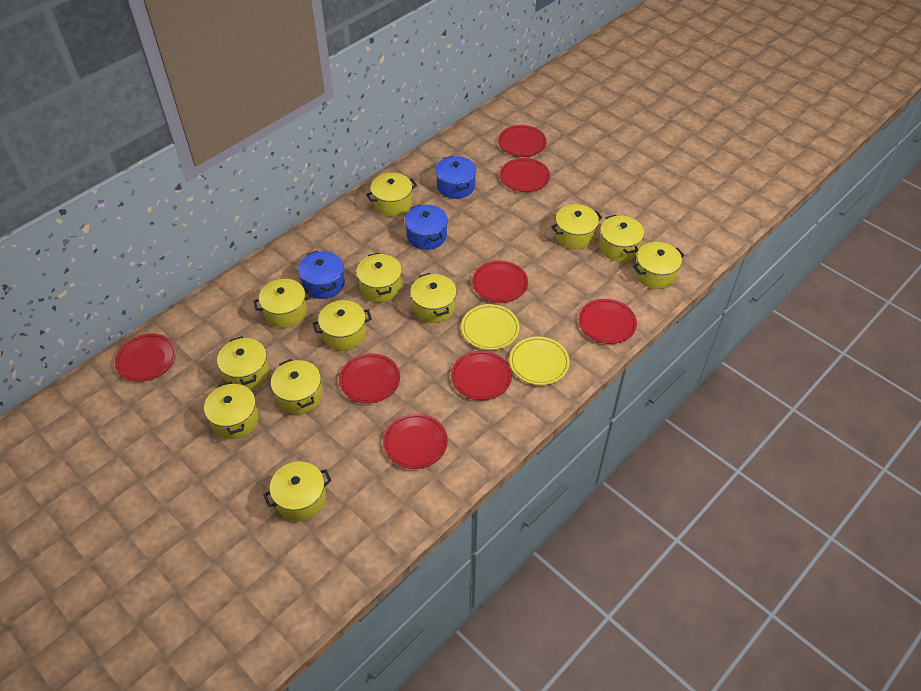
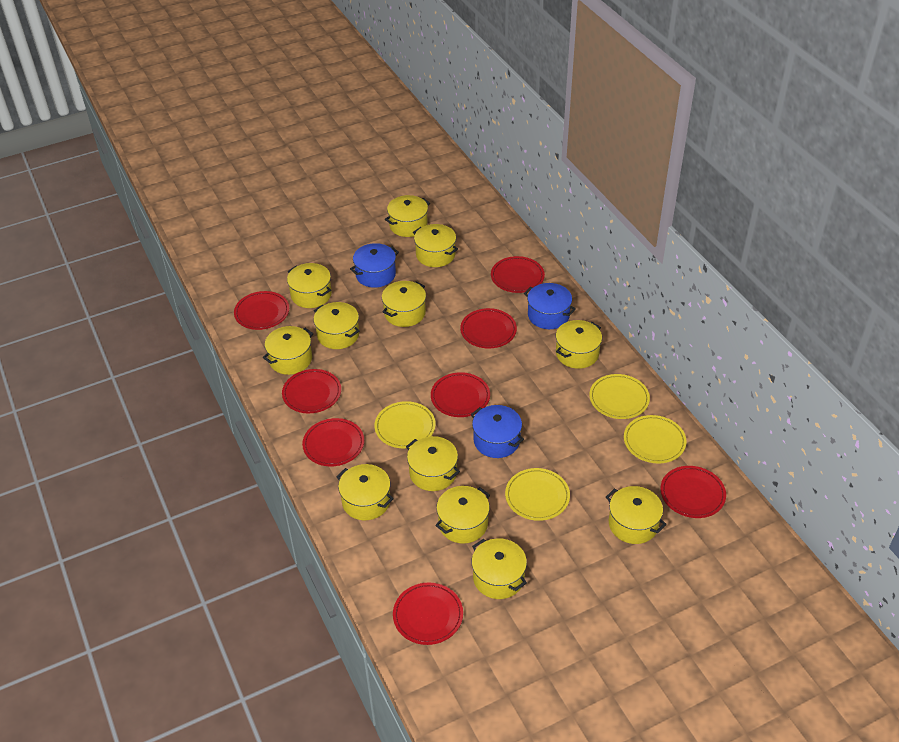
yellow plate: 2 -> 4

